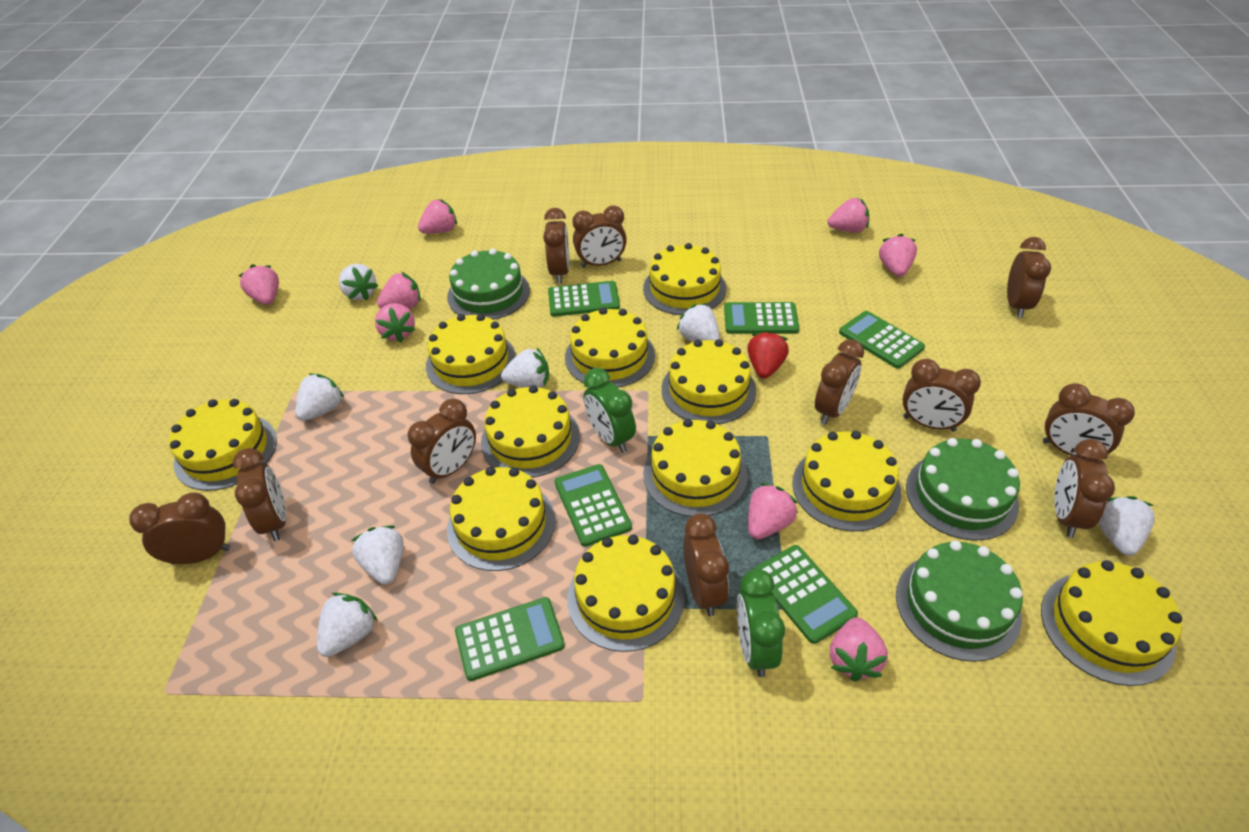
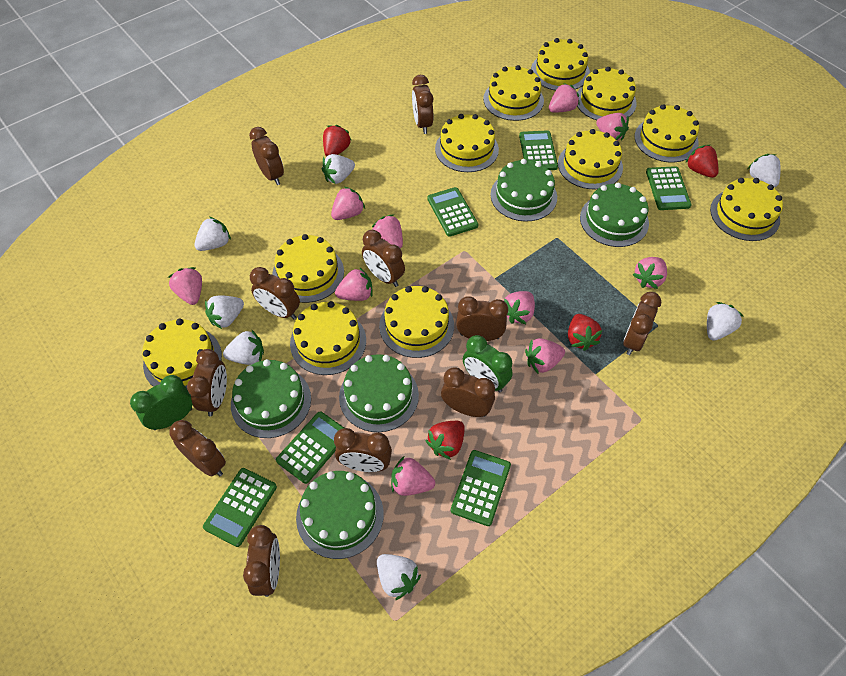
green cake: 3 -> 5
pink strawberry: 8 -> 10
red strawberry: 1 -> 4

